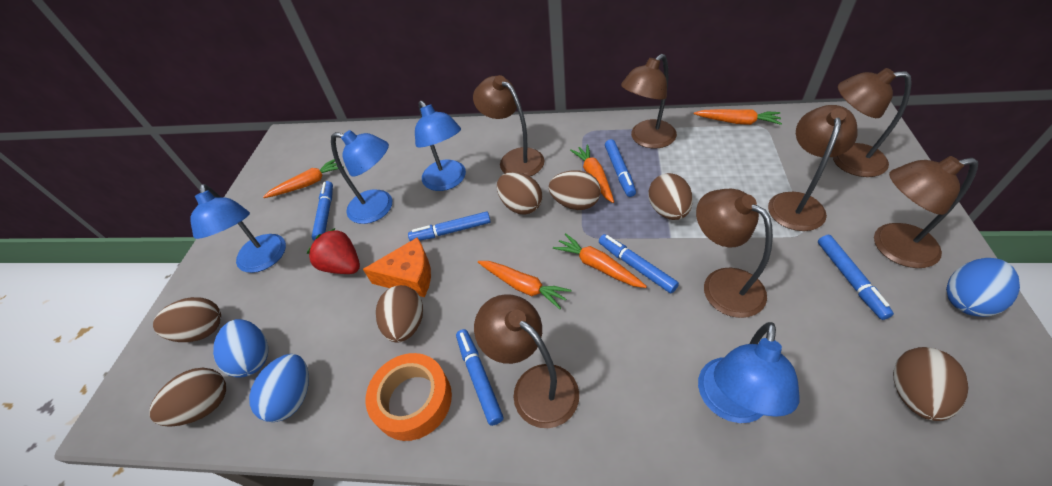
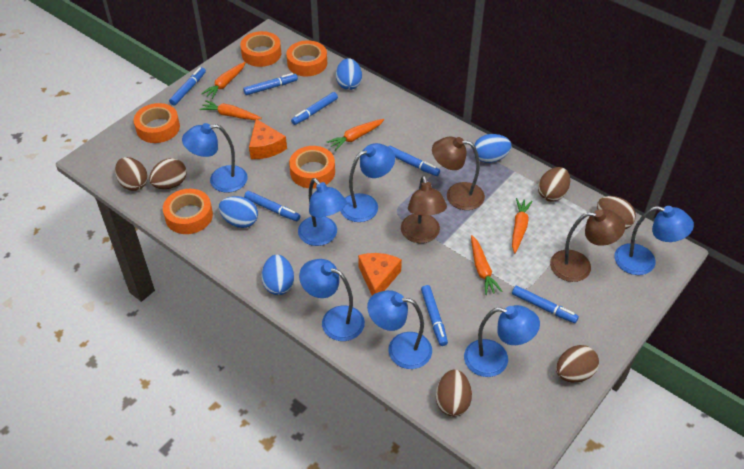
blue egg: 3 -> 4
blue lamp: 4 -> 7
blue marker: 6 -> 7
brown egg: 7 -> 6
brown lamp: 7 -> 3
orange cheese: 1 -> 2
orange tape: 1 -> 5
red strawberry: 1 -> 0

